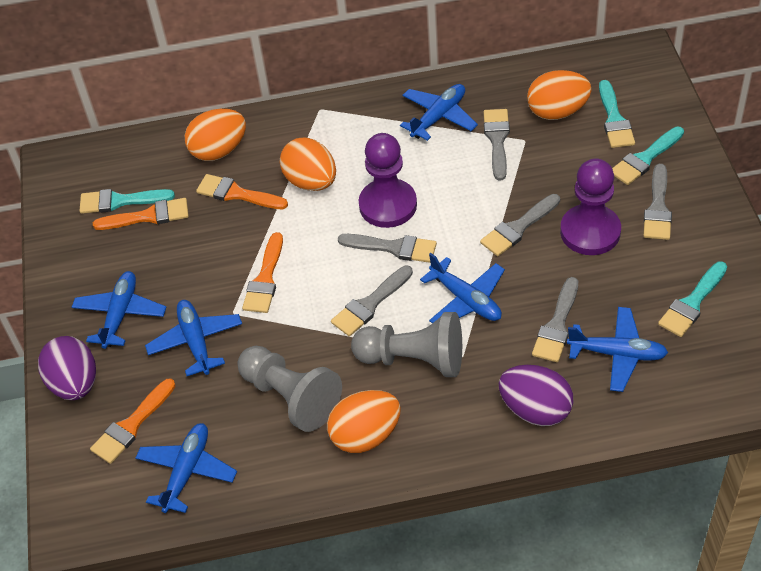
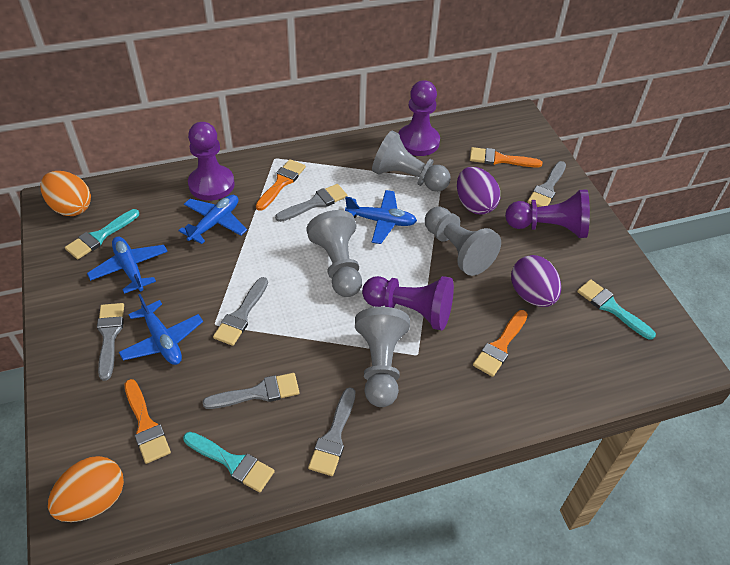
blue plane: 6 -> 4
grey pawn: 2 -> 4
orange egg: 4 -> 2
purple pawn: 2 -> 4
turquoise brush: 4 -> 3

